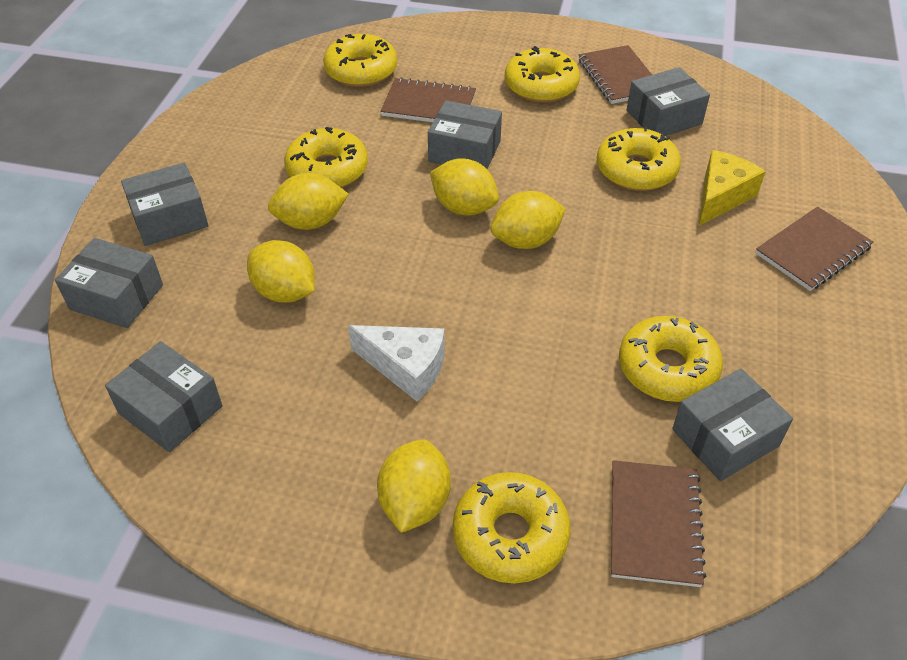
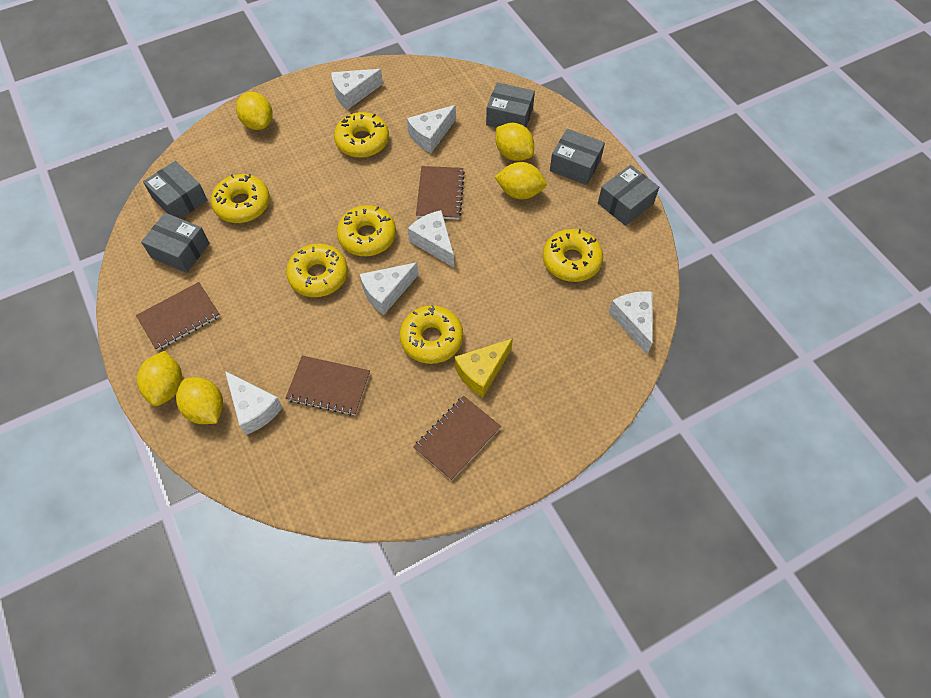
grey box: 6 -> 5
white cheese: 1 -> 6

